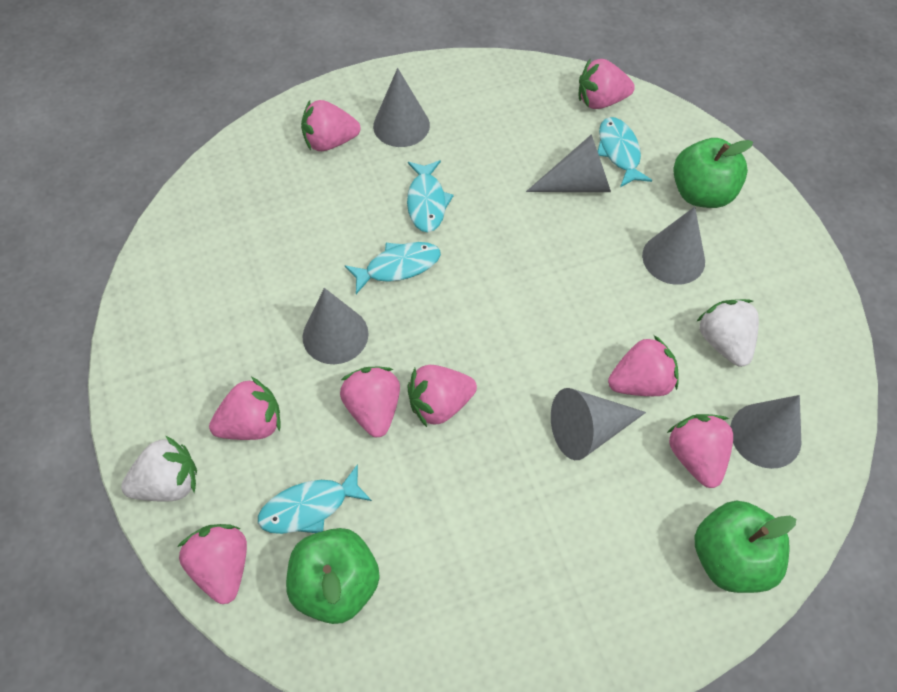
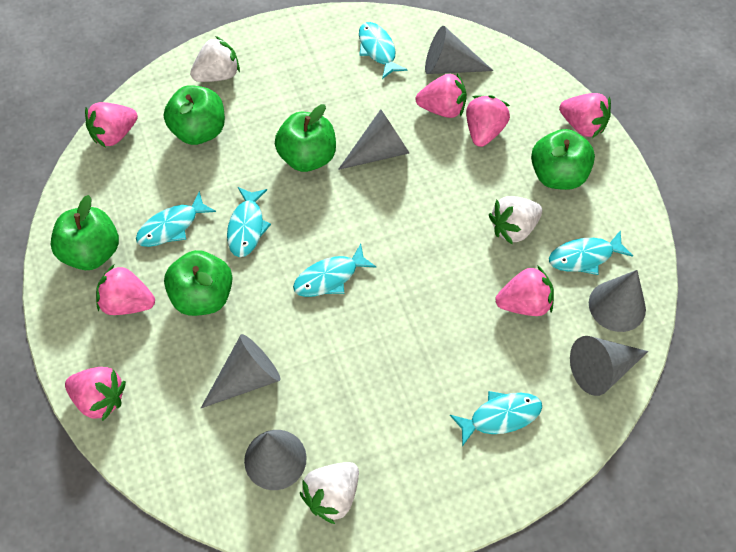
green apple: 3 -> 5
pink strawberry: 8 -> 7
turquoise fish: 4 -> 6
white strawberry: 2 -> 3

